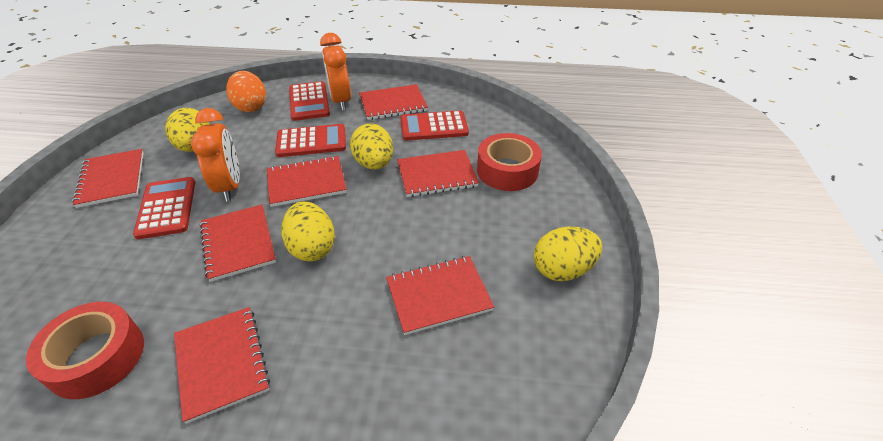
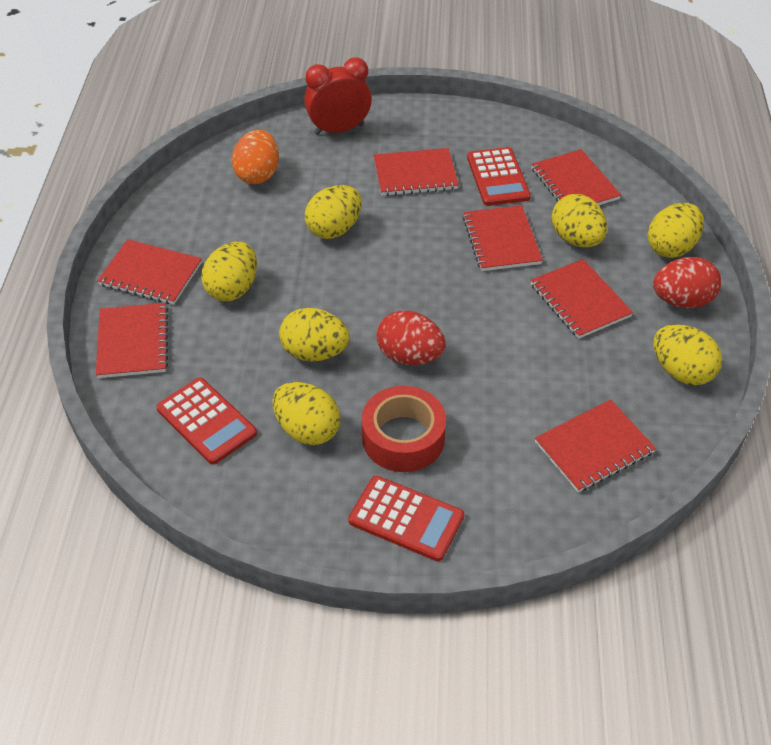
orange clock: 2 -> 0
red calculator: 4 -> 3
red clock: 0 -> 1
red egg: 0 -> 2
red tape: 2 -> 1
yellow egg: 4 -> 7

